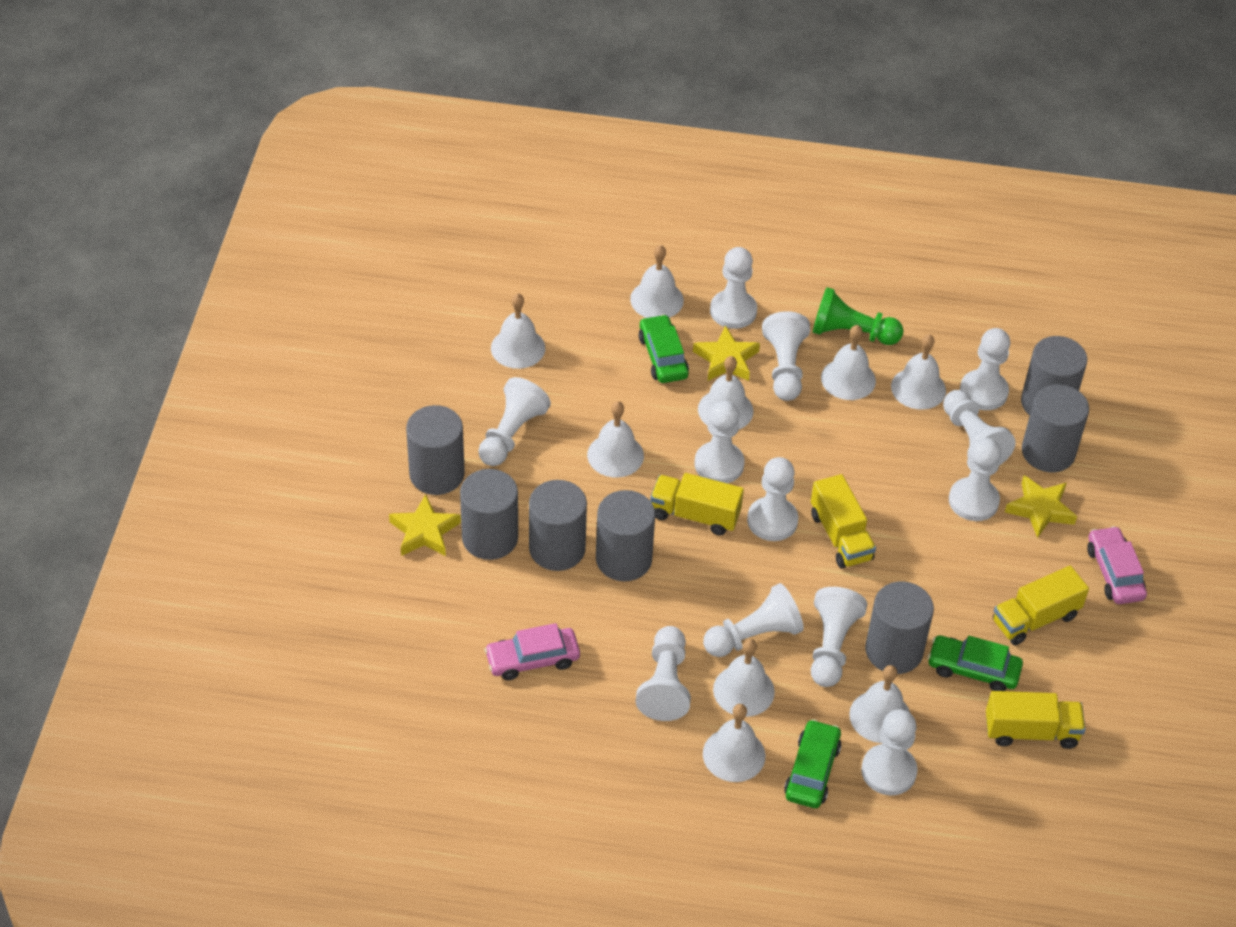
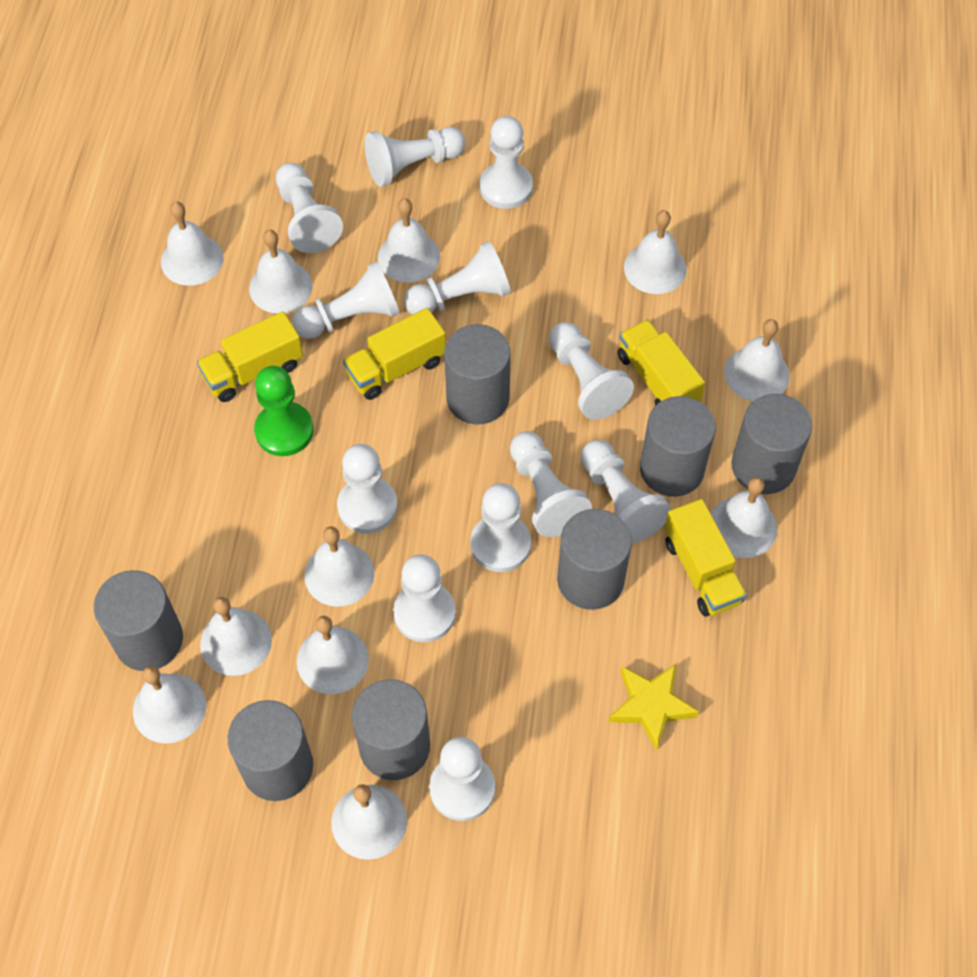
green car: 3 -> 0
pink car: 2 -> 0
white bell: 9 -> 11
yellow star: 3 -> 1

